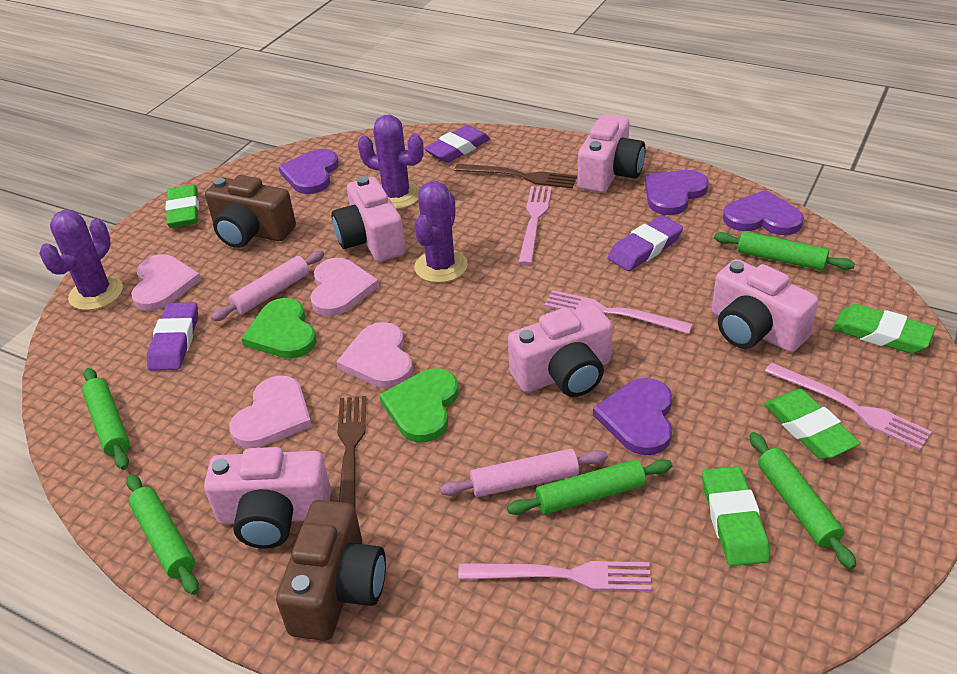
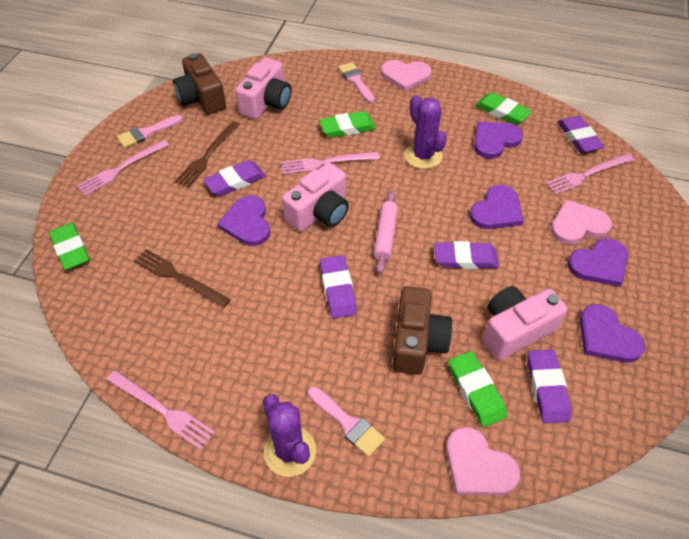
green heart: 2 -> 0
green rolling pin: 5 -> 0
pink brush: 0 -> 3
pink camera: 5 -> 3
pink heart: 4 -> 3
pink rolling pin: 2 -> 1
purple cactus: 3 -> 2
purple eraser: 3 -> 5
purple heart: 4 -> 5

